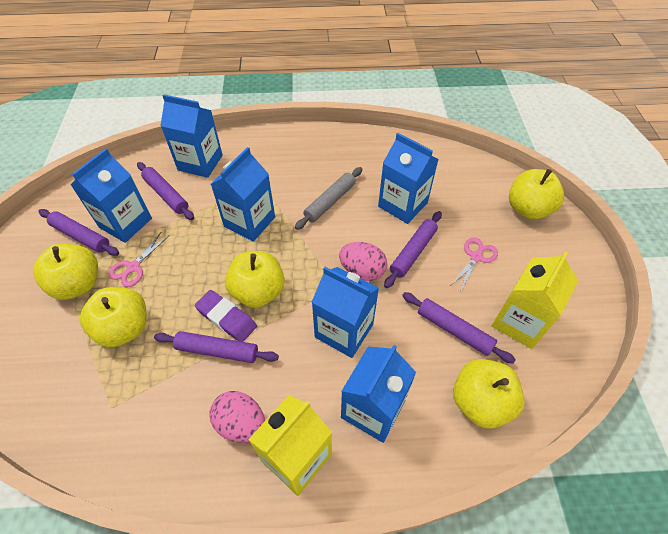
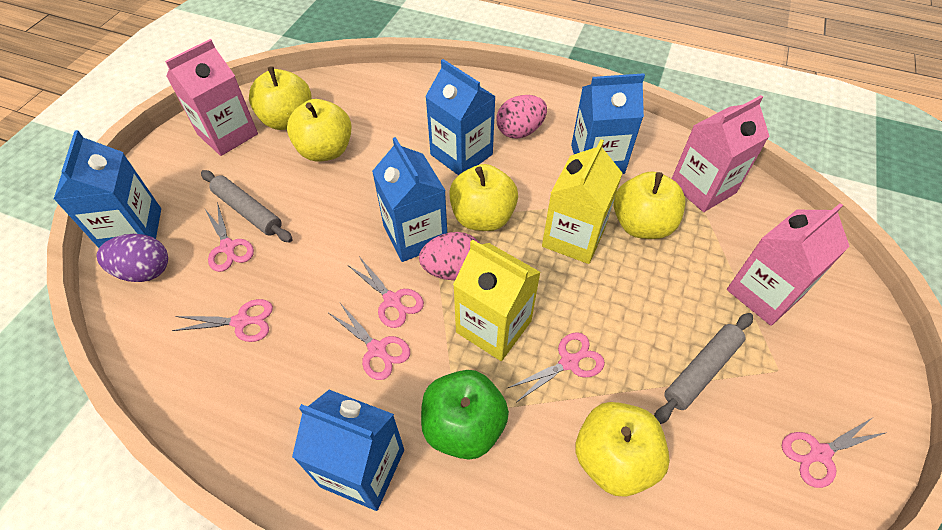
blue carton: 6 -> 5
green apple: 0 -> 1
grey rolling pin: 1 -> 2
pink carton: 0 -> 3
pink scissors: 2 -> 6
purple egg: 0 -> 1
purple eraser: 1 -> 0
purple rolling pin: 5 -> 0

